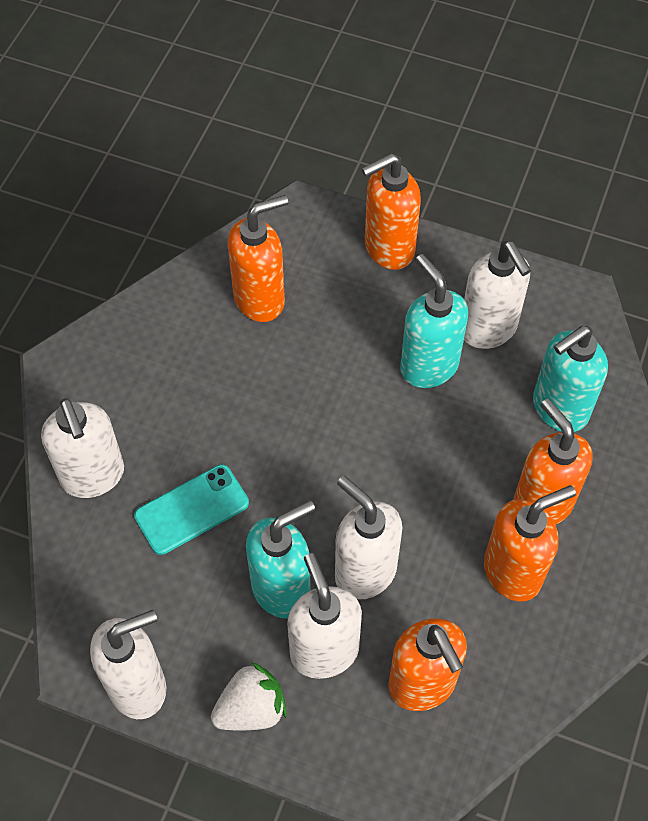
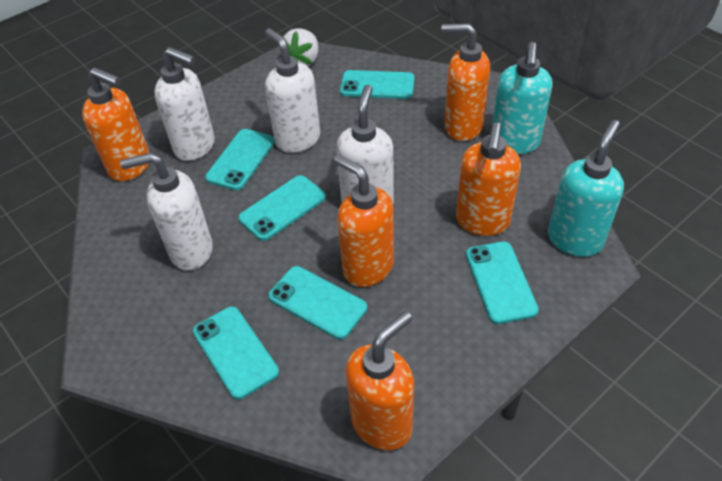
turquoise phone: 1 -> 6
turquoise soap dispenser: 3 -> 2
white soap dispenser: 5 -> 4

